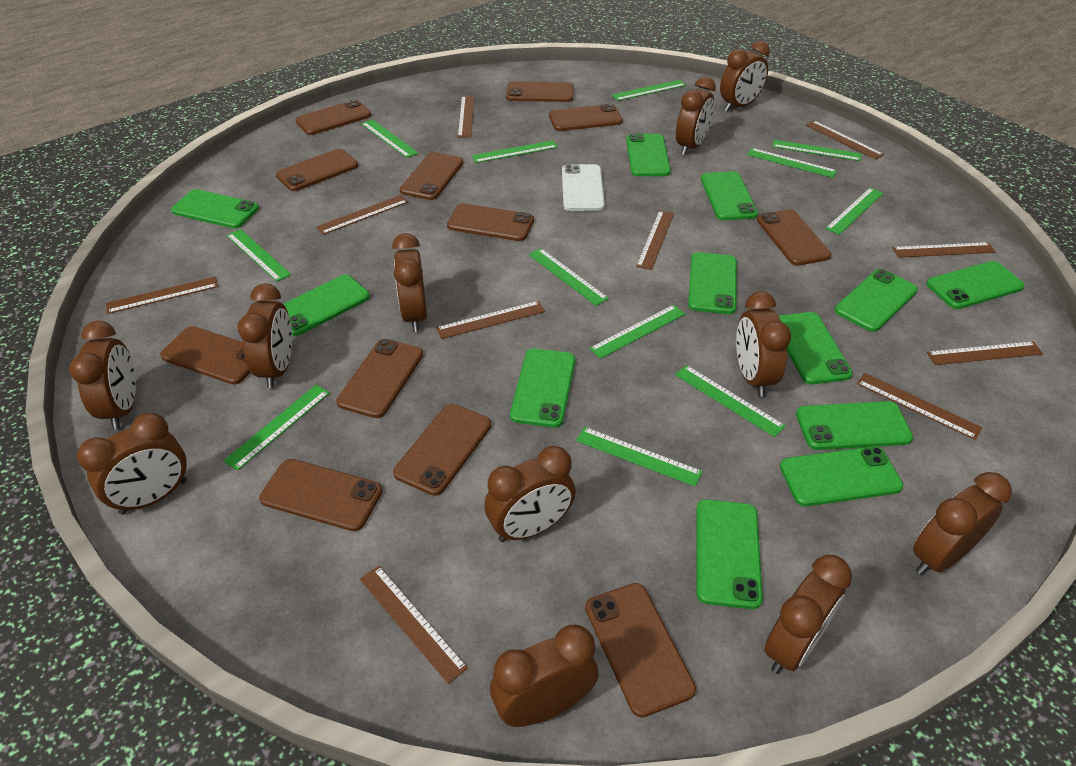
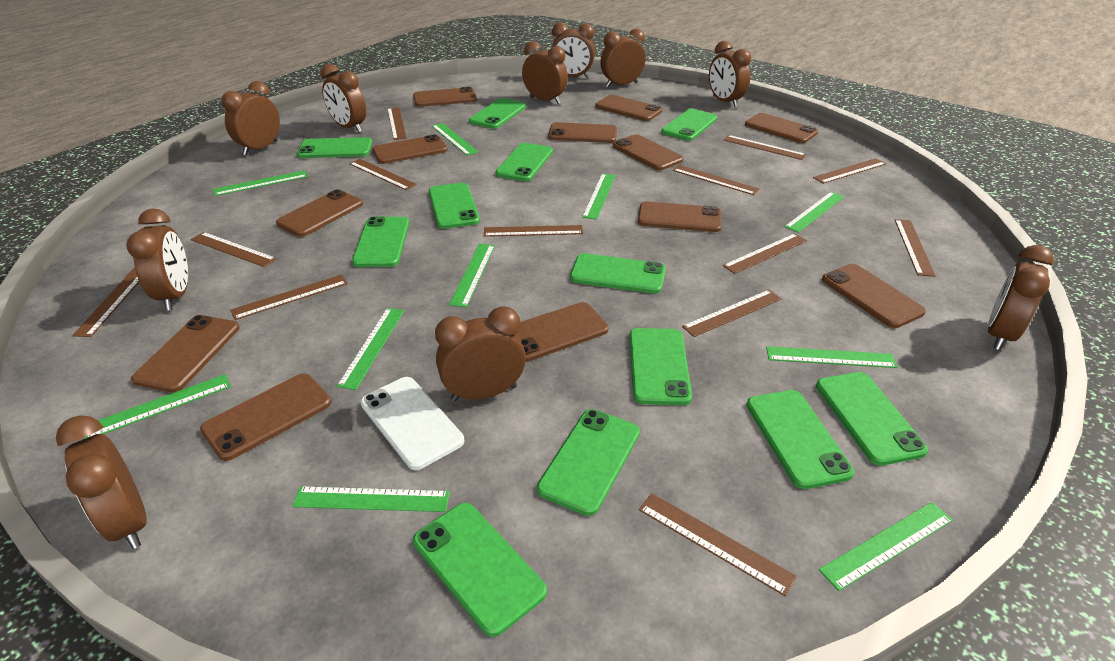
brown clock: 11 -> 10
brown ruler: 10 -> 13
green ruler: 12 -> 10

